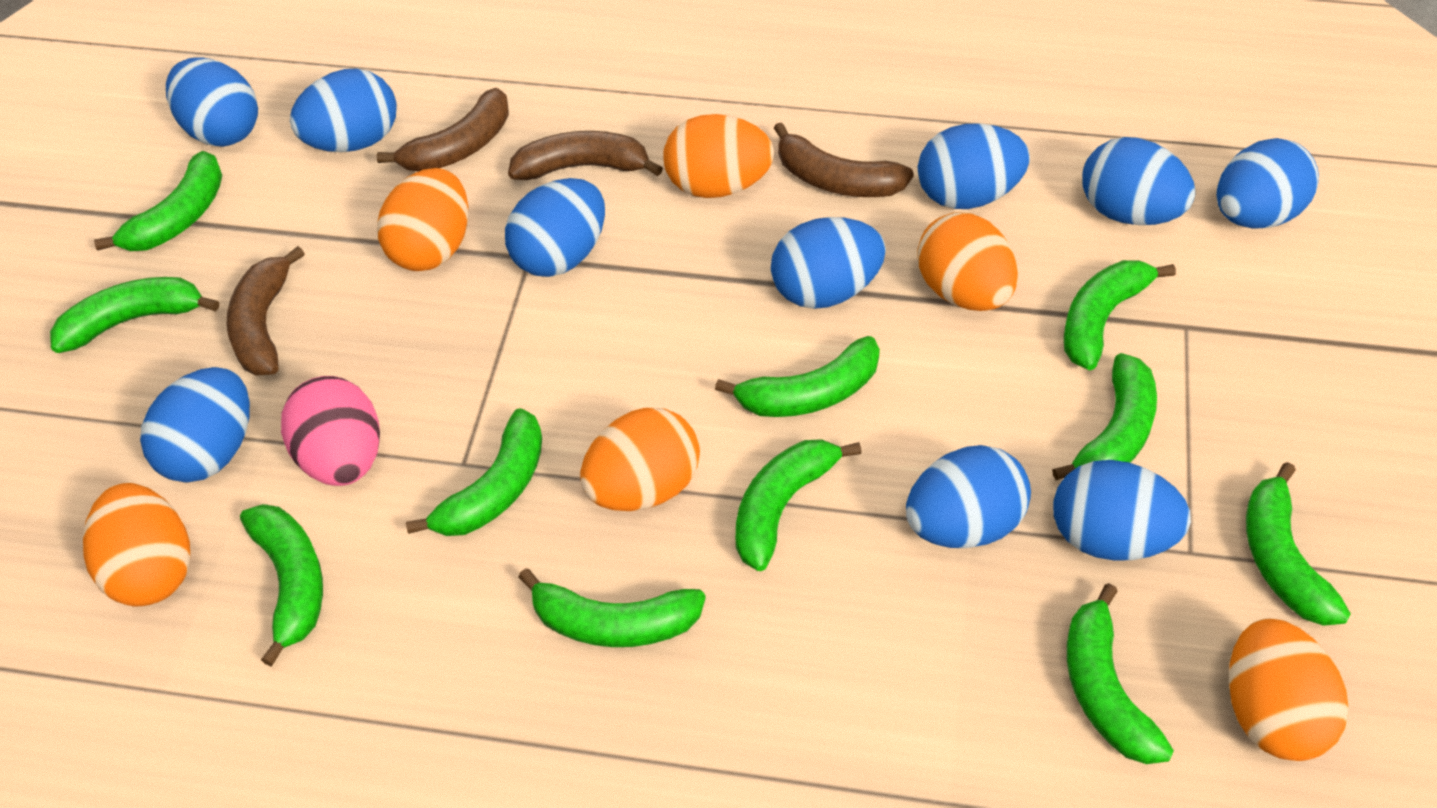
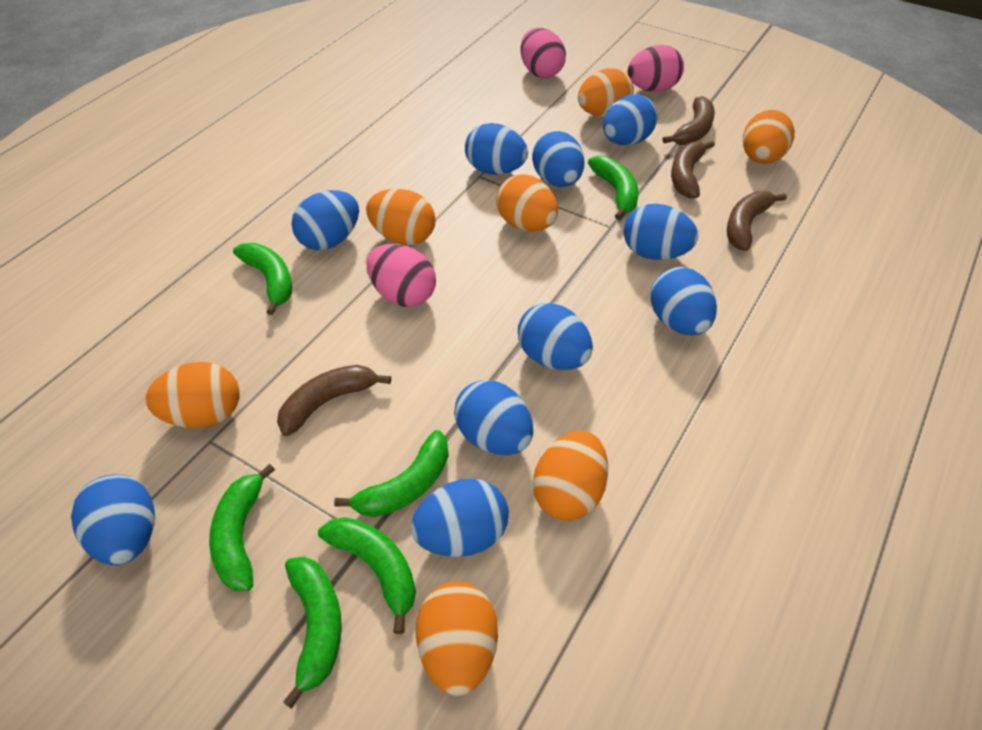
green banana: 11 -> 6
orange egg: 6 -> 7
pink egg: 1 -> 3

